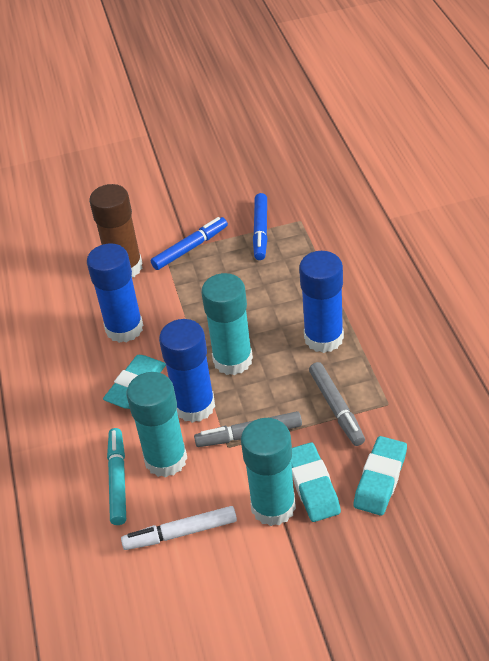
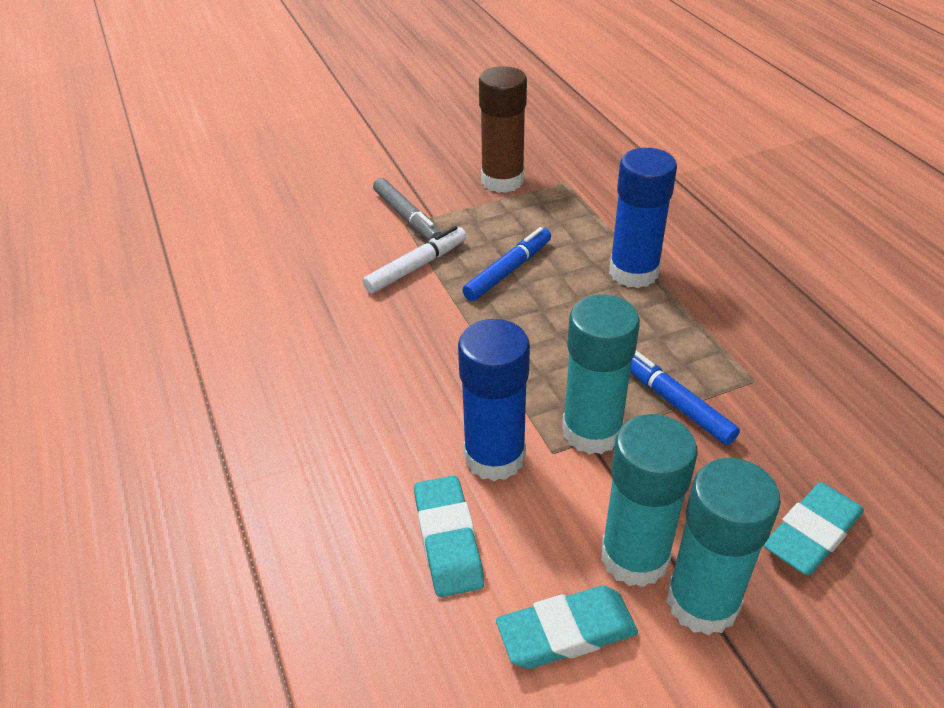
blue glue stick: 3 -> 2
grey marker: 2 -> 1
turquoise marker: 1 -> 0

